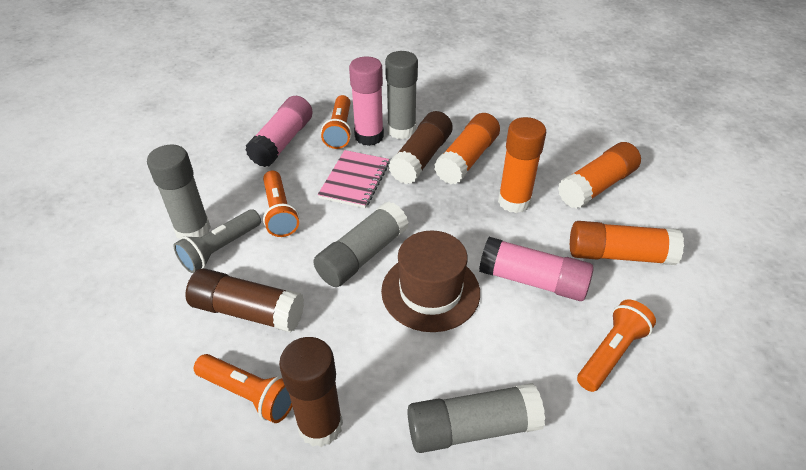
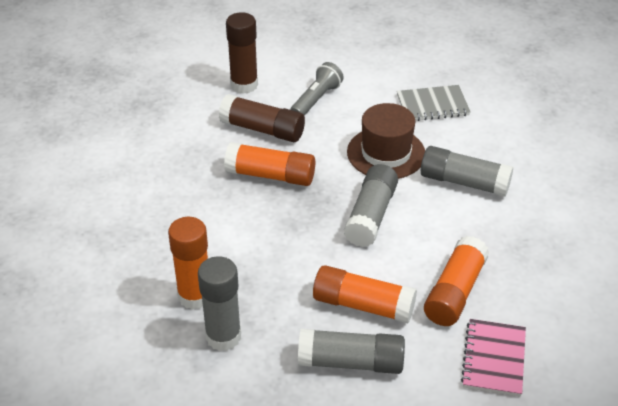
brown glue stick: 3 -> 2
grey notebook: 0 -> 1
orange flashlight: 4 -> 0
pink glue stick: 3 -> 0

